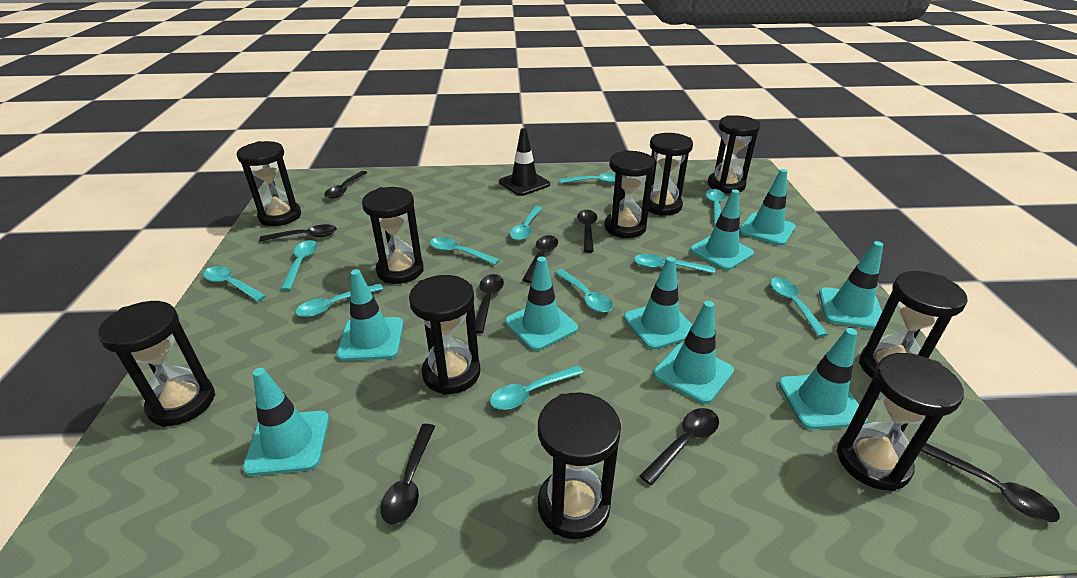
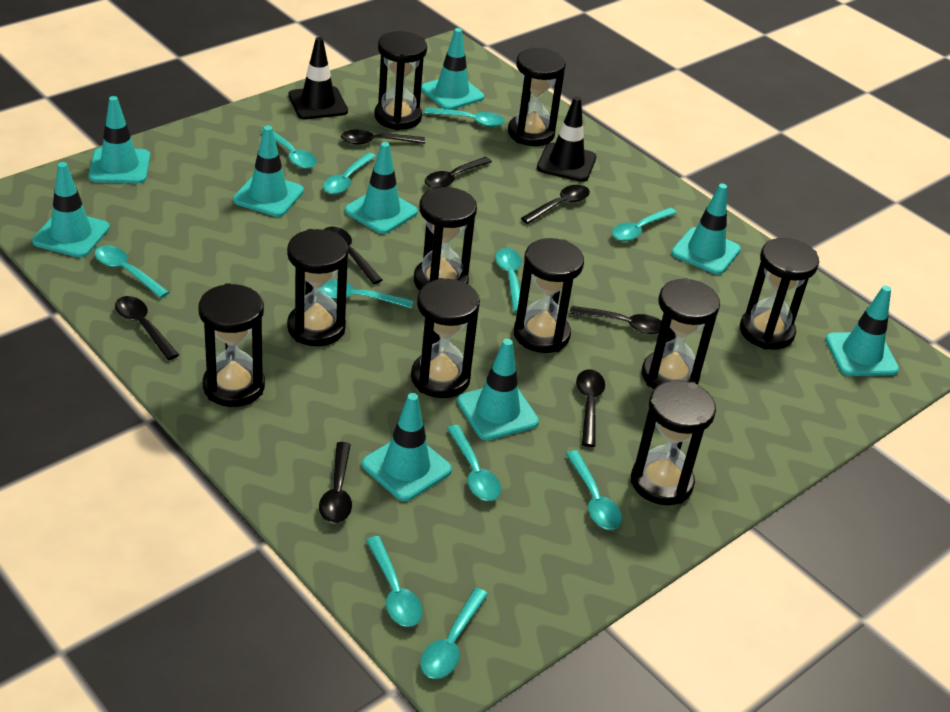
black traffic cone: 1 -> 2

